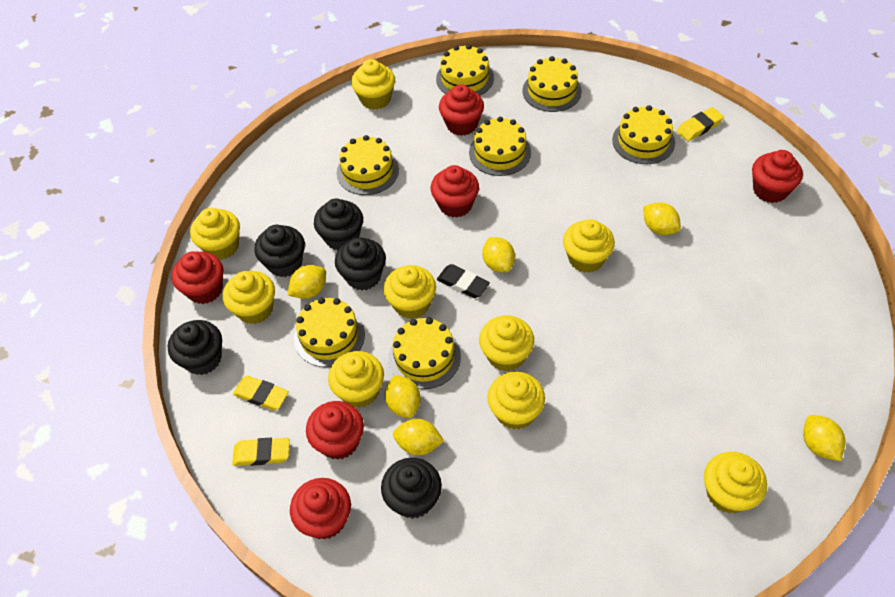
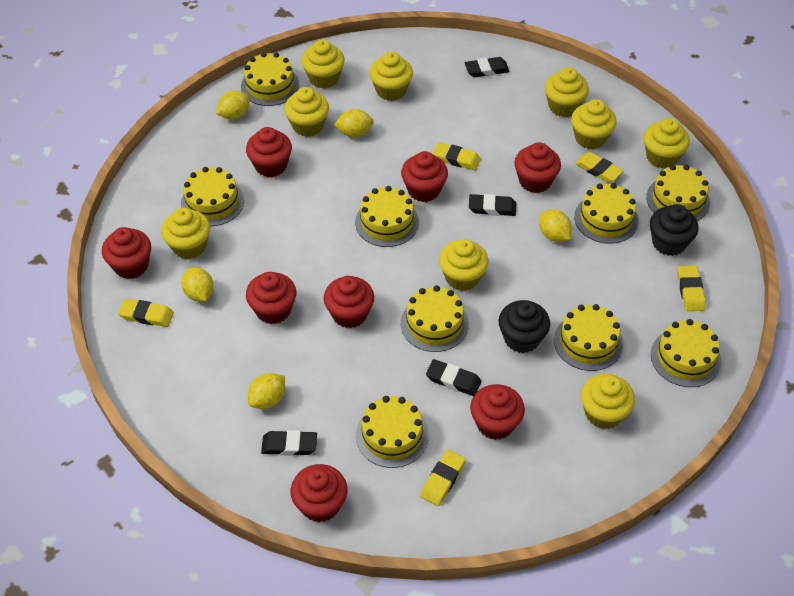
black cupcake: 5 -> 2
black eraser: 1 -> 4
red cupcake: 6 -> 8
yellow cake: 7 -> 9
yellow eraser: 3 -> 5
yellow lemon: 6 -> 5

